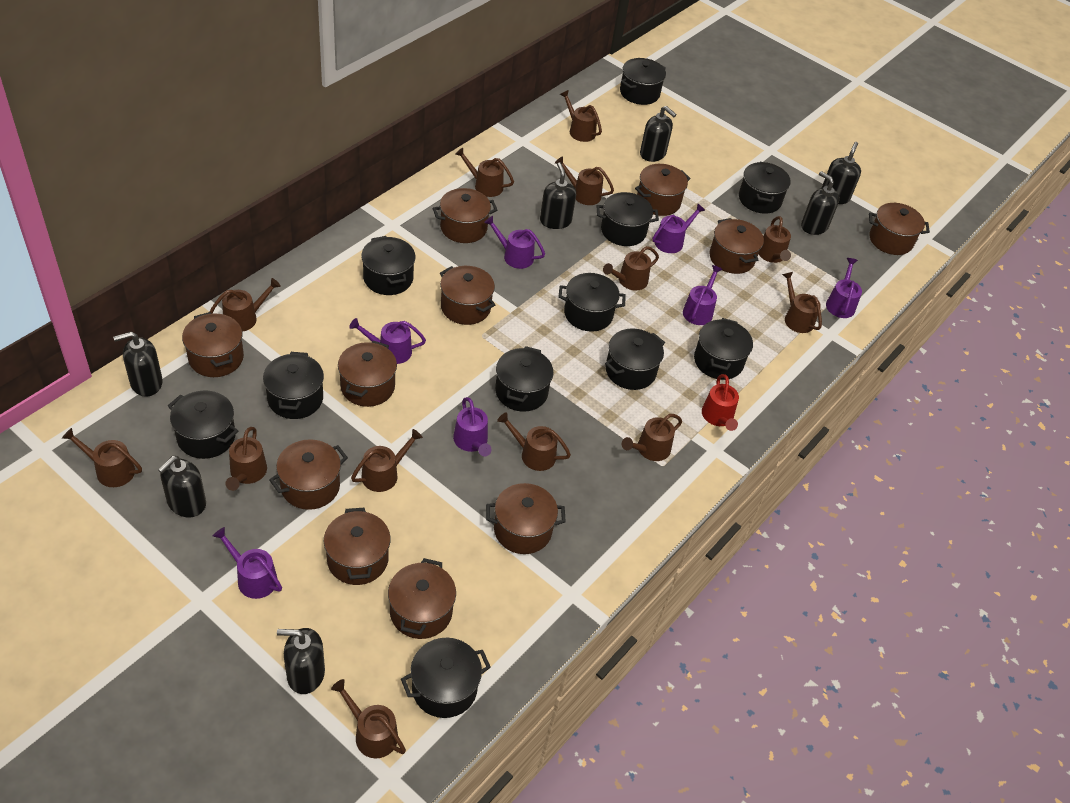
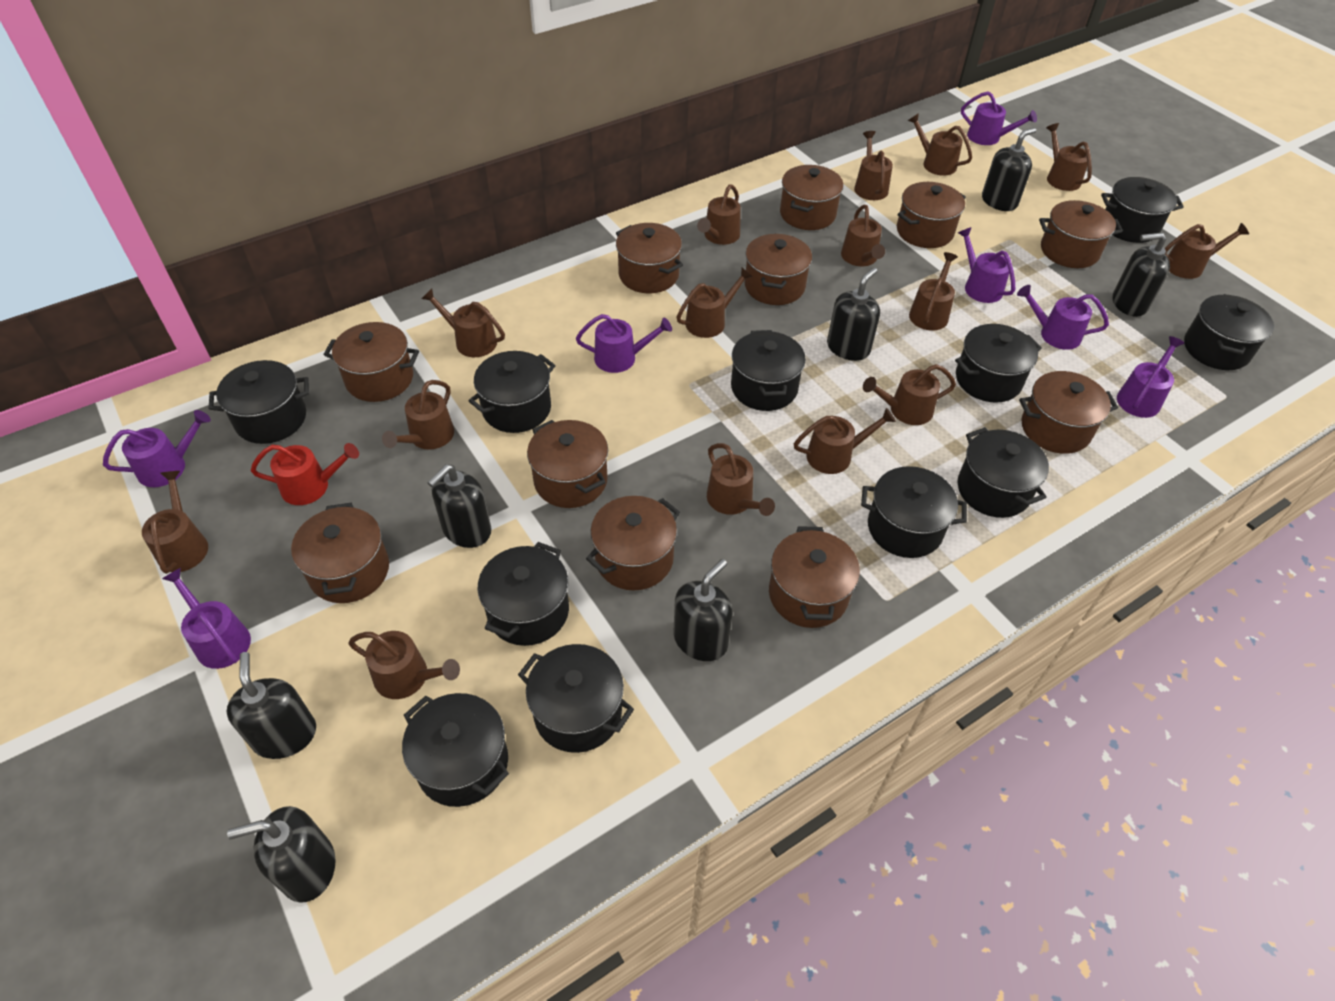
brown watering can: 13 -> 15

